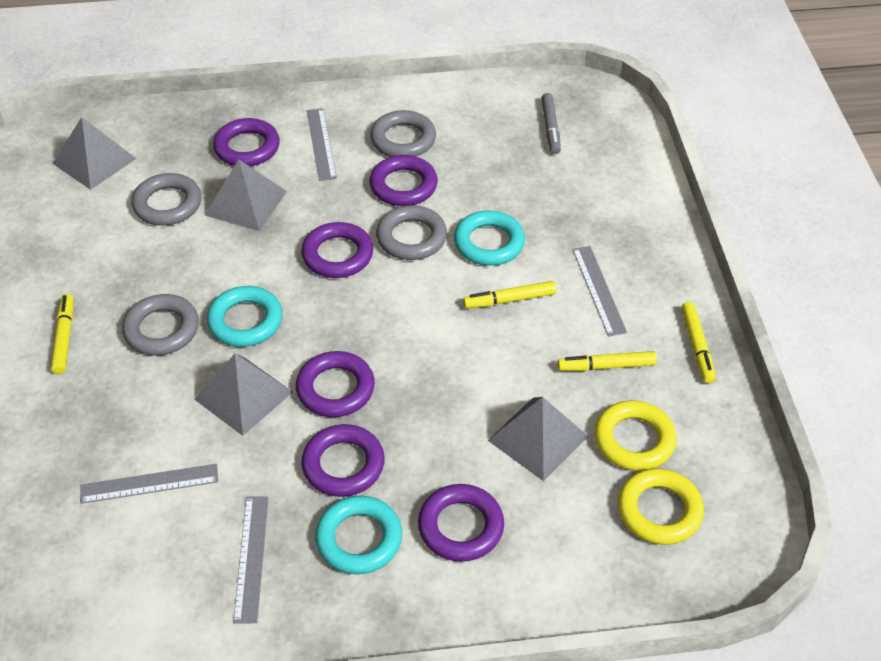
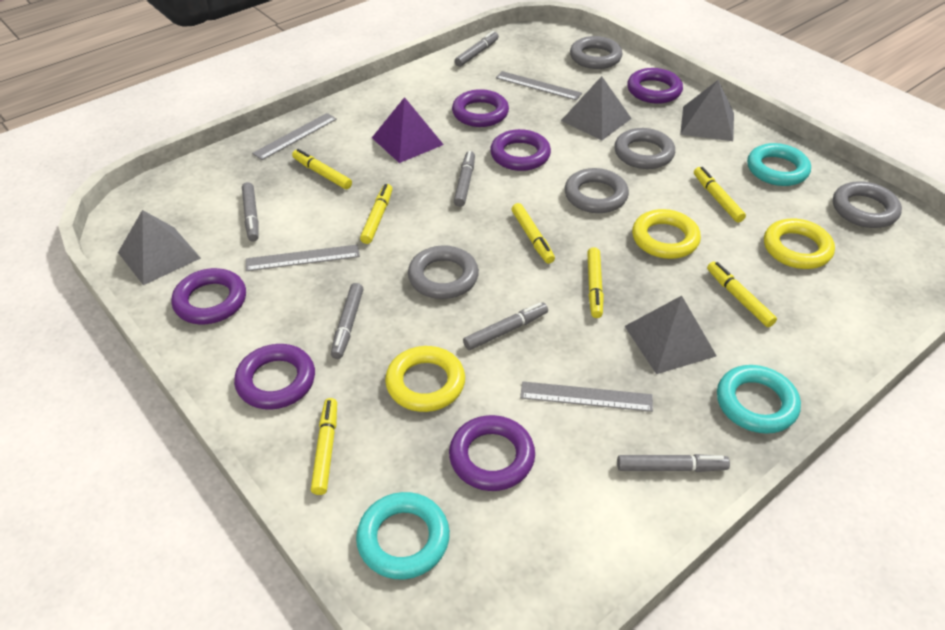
grey marker: 1 -> 6
grey ring: 4 -> 5
purple pyramid: 0 -> 1
yellow marker: 4 -> 7
yellow ring: 2 -> 3

